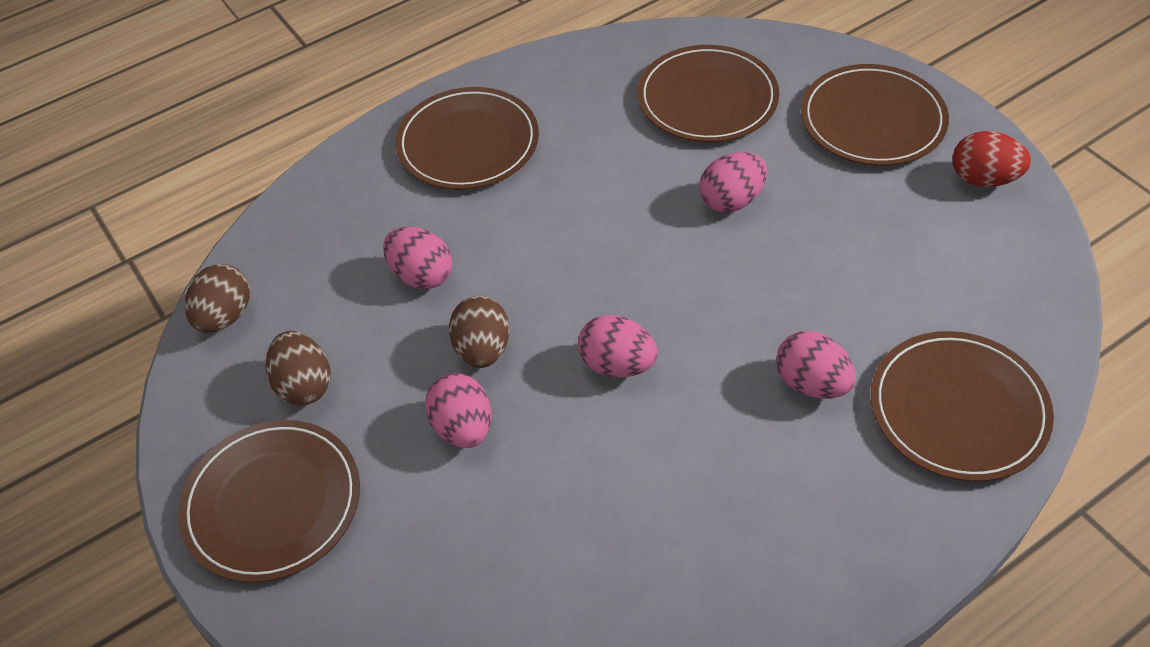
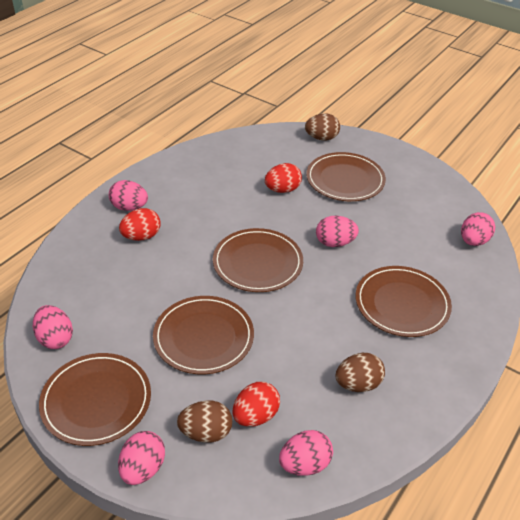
pink egg: 5 -> 6
red egg: 1 -> 3

